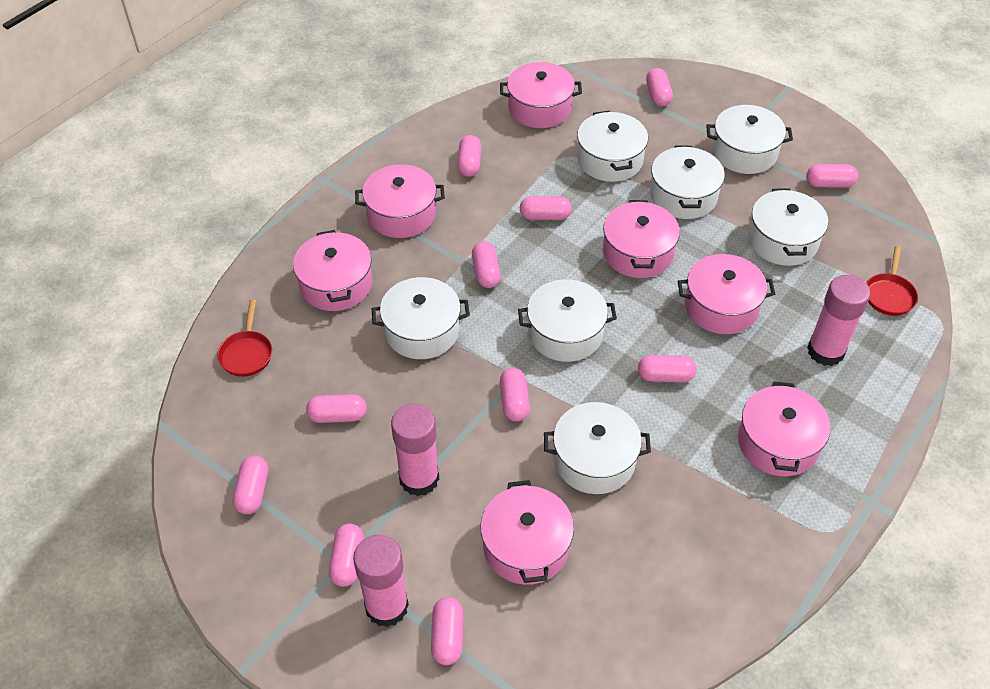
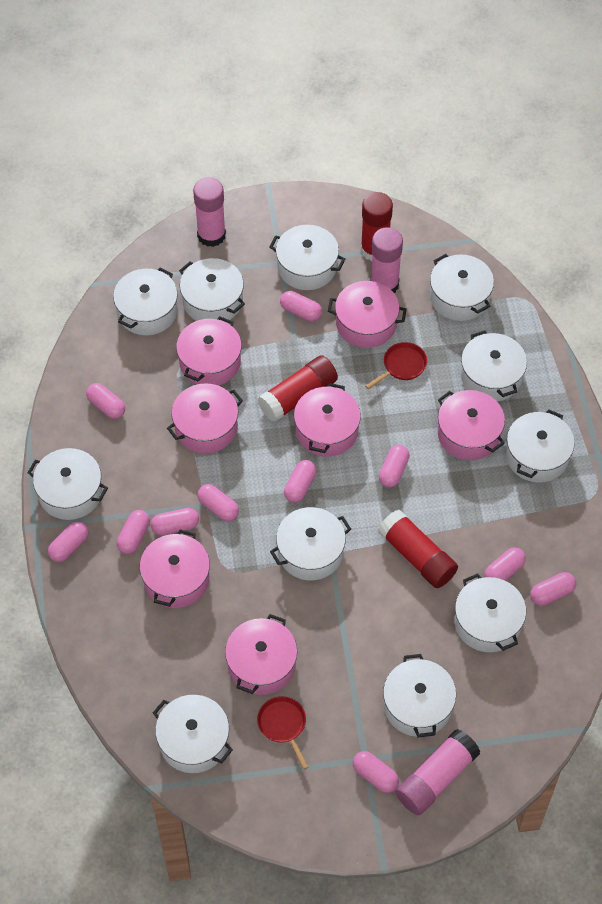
red glue stick: 0 -> 3
white pot: 7 -> 11

